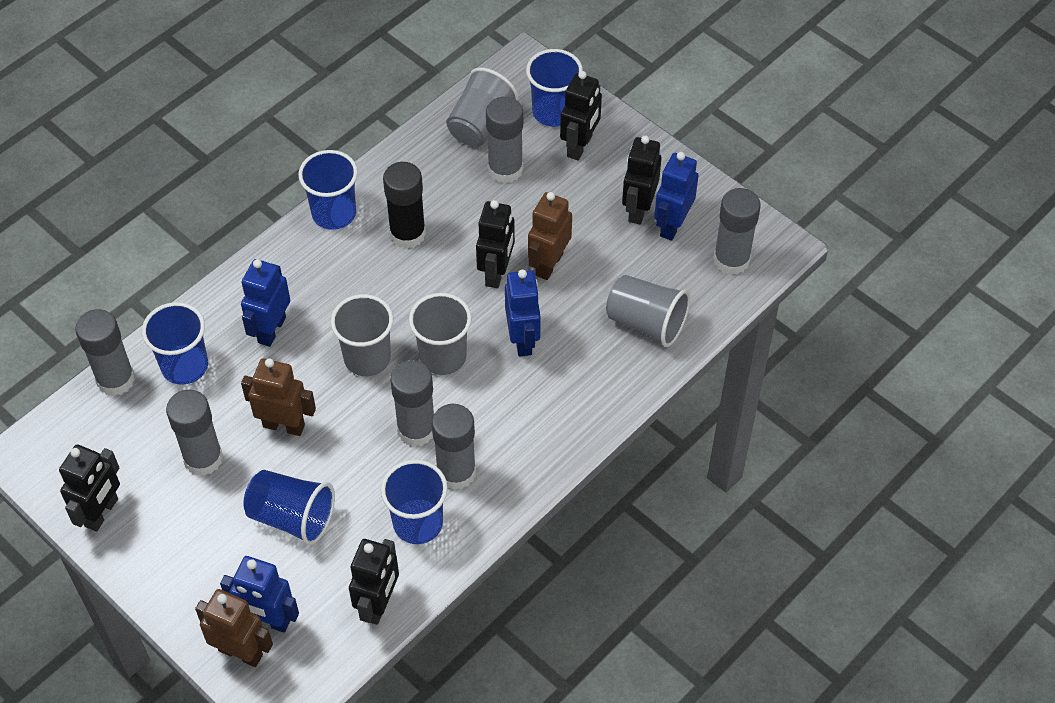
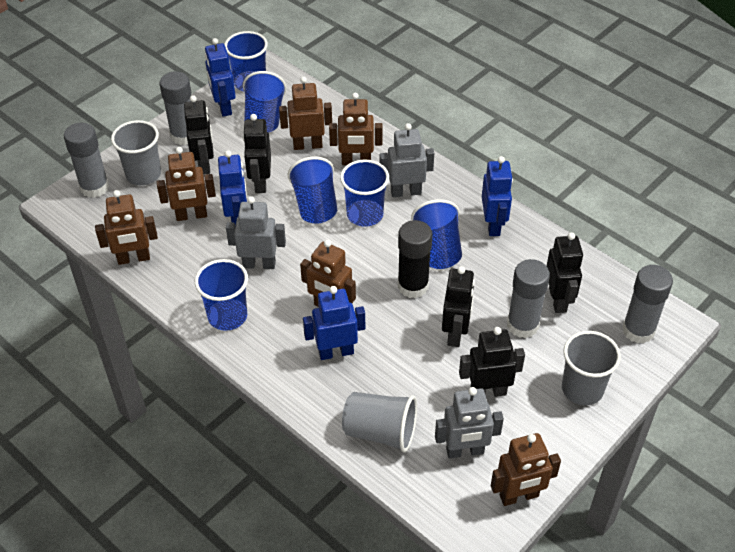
blue cup: 5 -> 6
brown robot: 3 -> 6
grey cup: 4 -> 3
grey glue stick: 6 -> 4
grey robot: 0 -> 3

